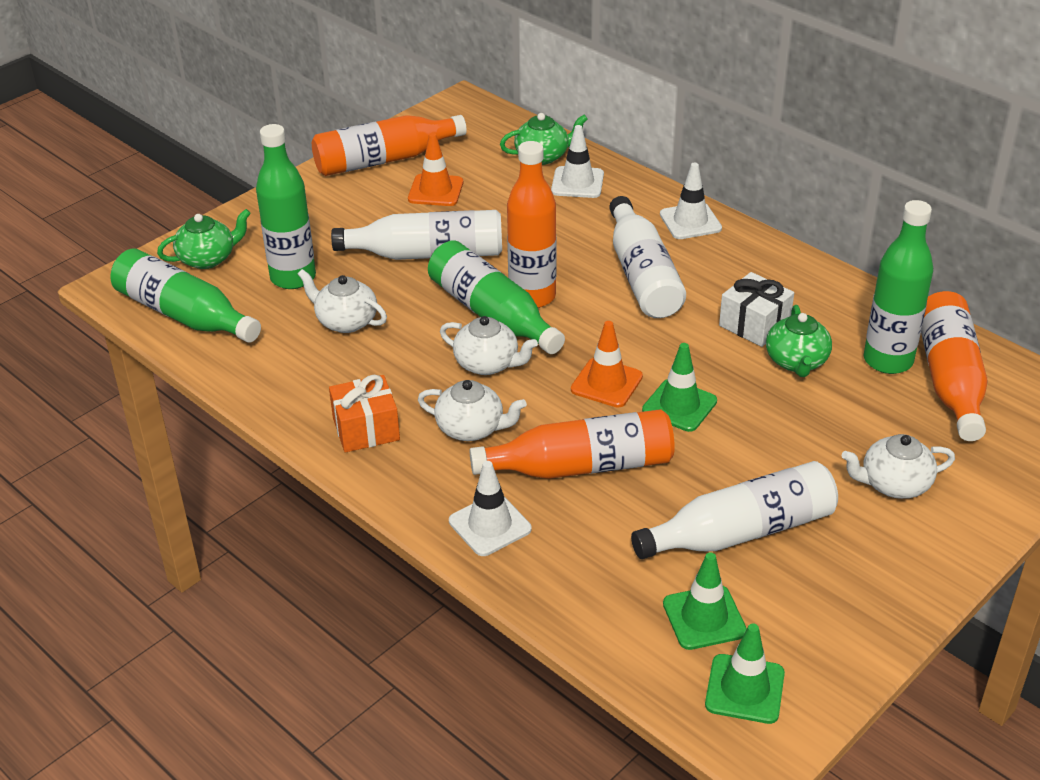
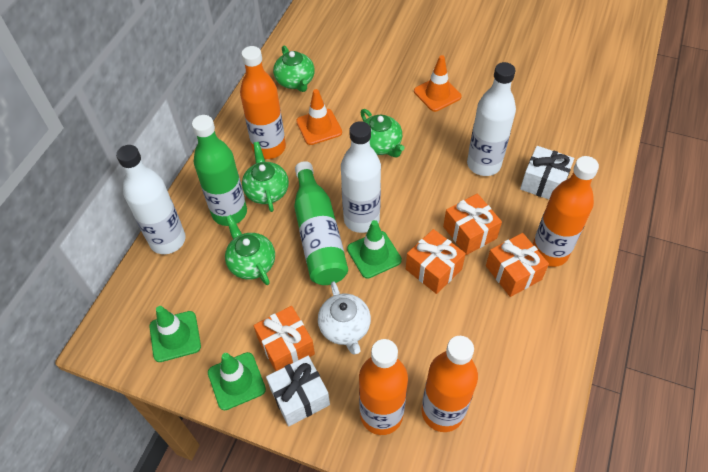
green bottle: 4 -> 2
green teapot: 3 -> 4
orange gift: 1 -> 4
white gift: 1 -> 2
white teapot: 4 -> 1
white traffic cone: 3 -> 0

